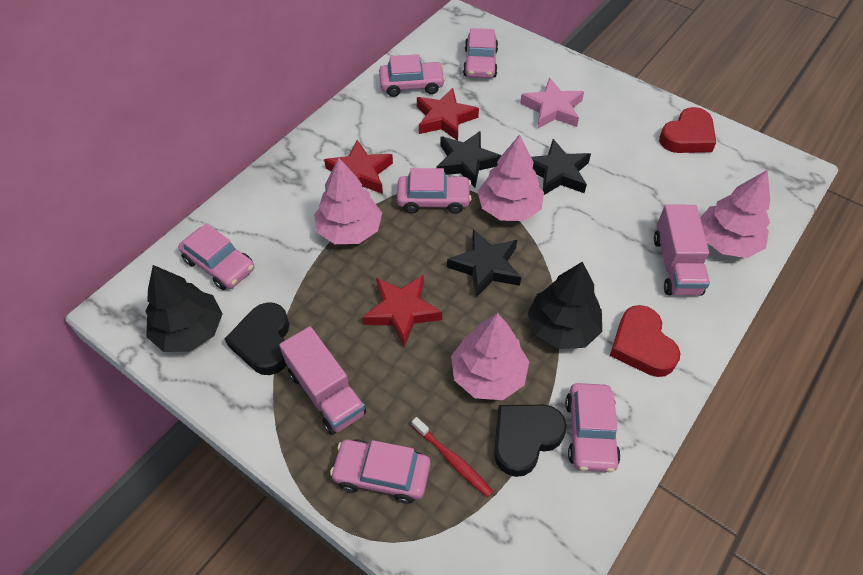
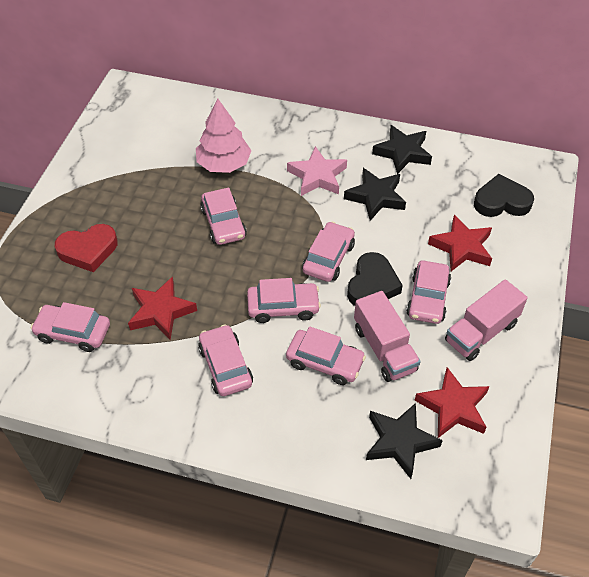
black tree: 2 -> 0
pink car: 6 -> 7
pink tree: 4 -> 1
red heart: 2 -> 1
red toothbrush: 1 -> 0

